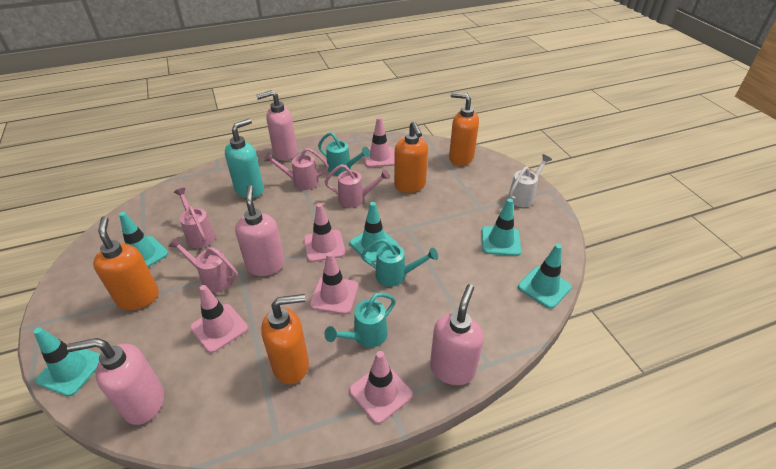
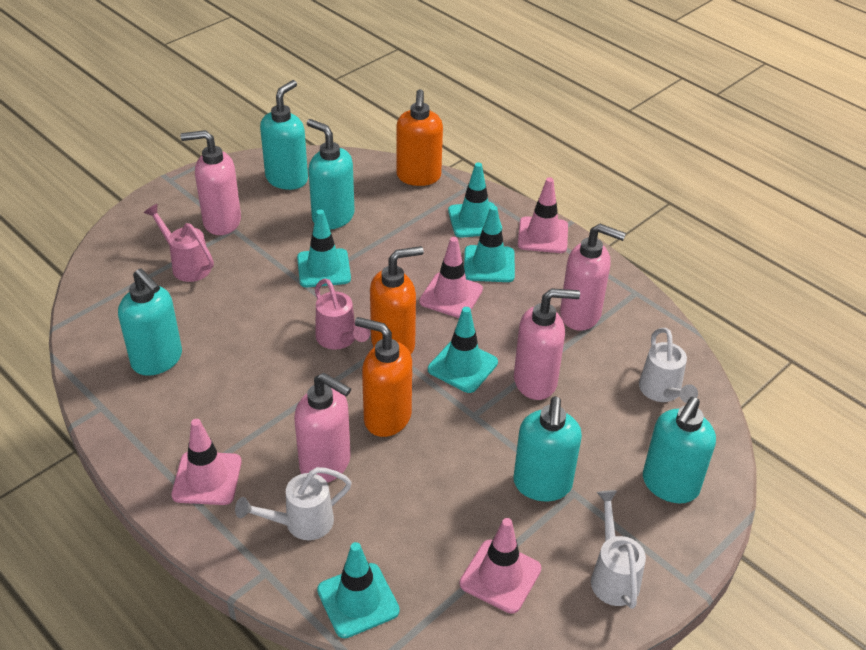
orange soap dispenser: 4 -> 3
pink traffic cone: 5 -> 4
pink watering can: 4 -> 2
turquoise soap dispenser: 1 -> 5
turquoise watering can: 3 -> 0
white watering can: 1 -> 3

